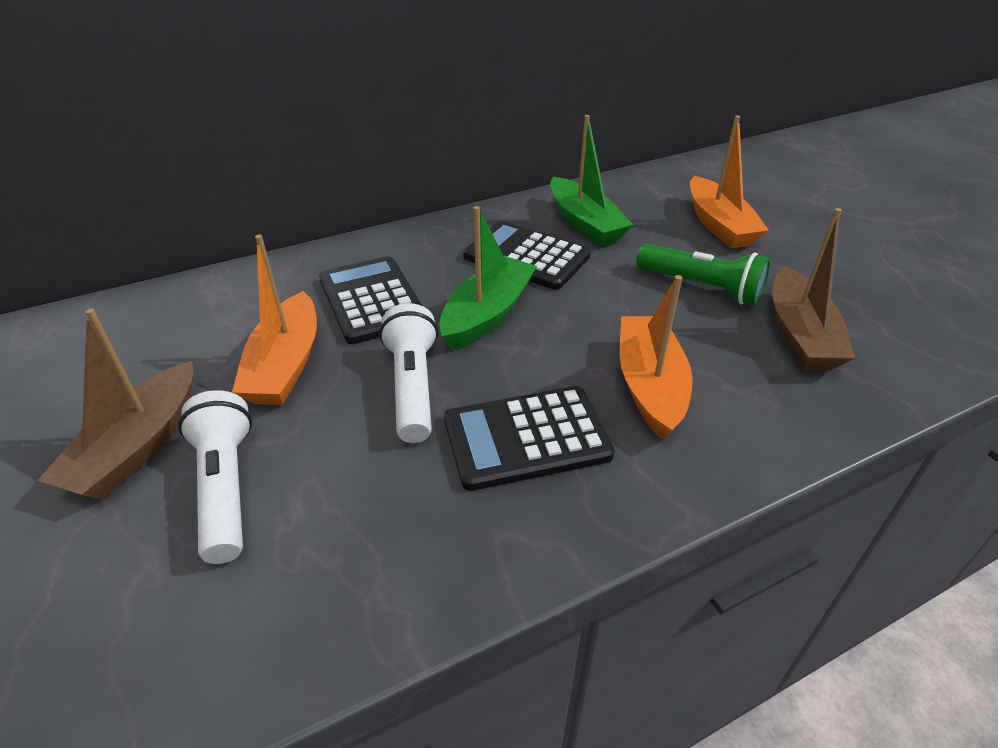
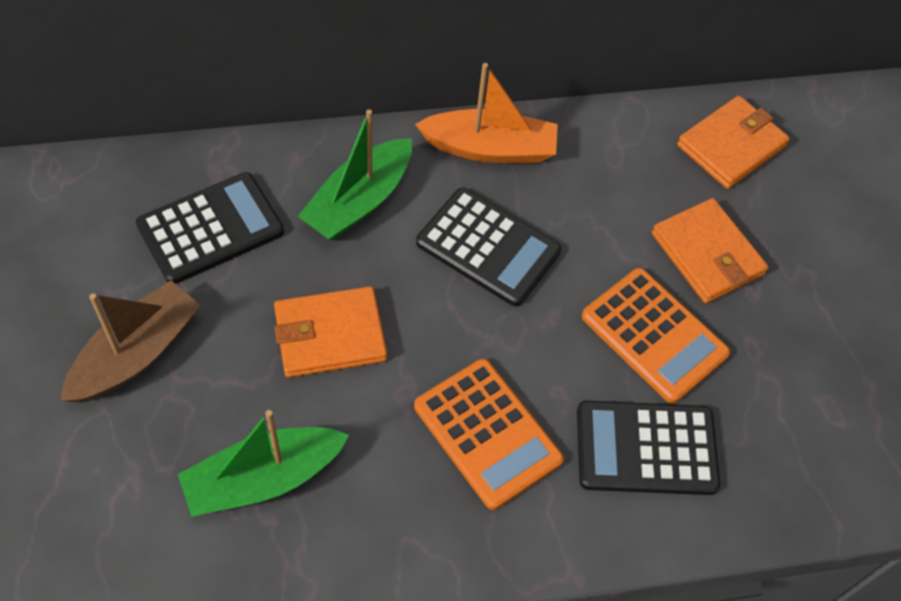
brown boat: 2 -> 1
green flashlight: 1 -> 0
orange boat: 3 -> 1
orange calculator: 0 -> 2
orange wallet: 0 -> 3
white flashlight: 2 -> 0

